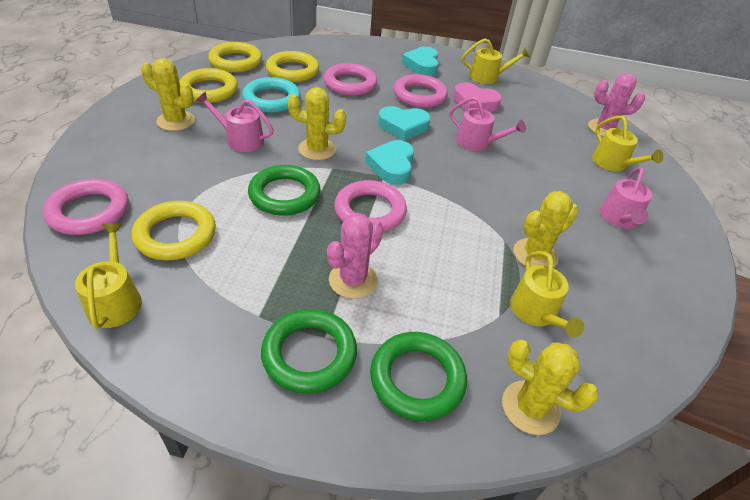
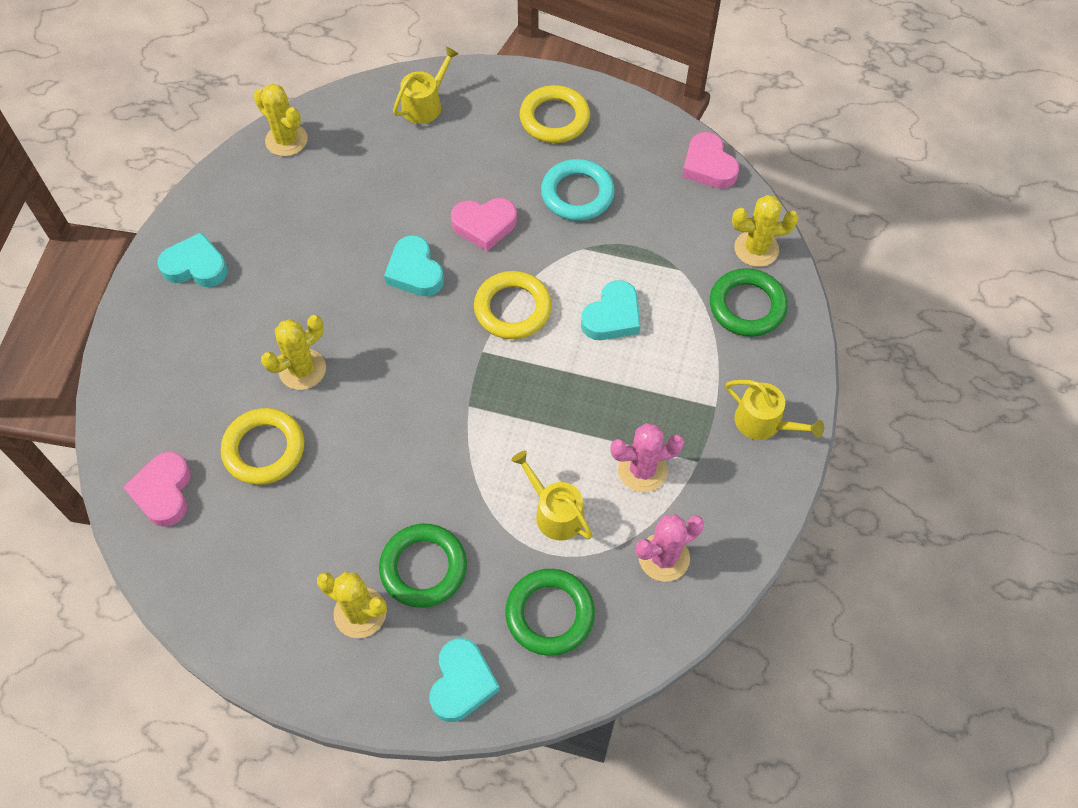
pink heart: 1 -> 3
pink ring: 4 -> 0
pink watering can: 3 -> 0
turquoise heart: 3 -> 4
yellow ring: 4 -> 3
yellow watering can: 4 -> 3

